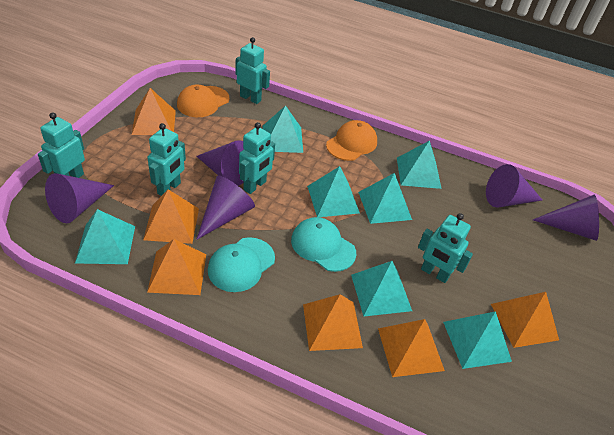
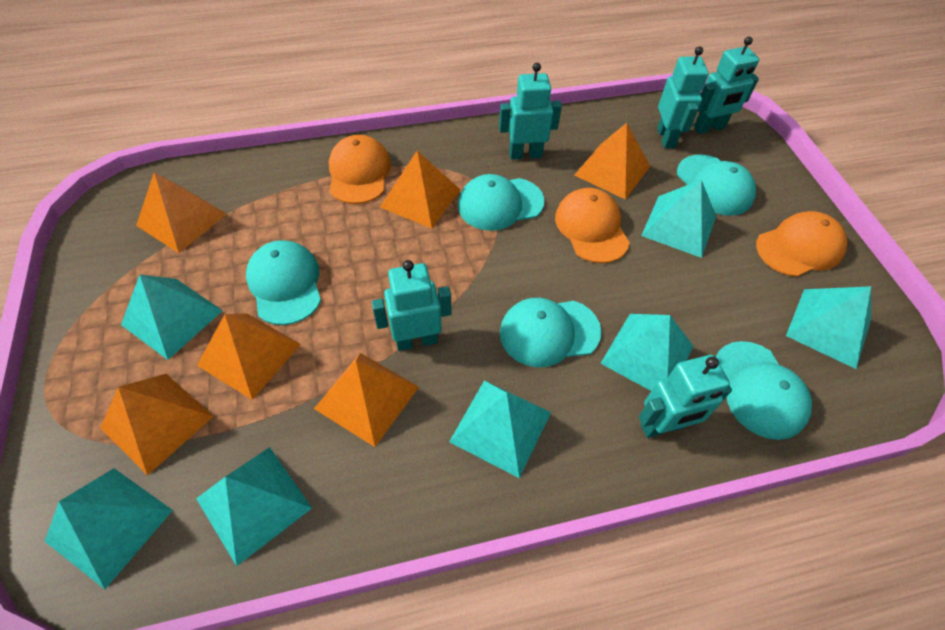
orange cap: 2 -> 3
purple cone: 5 -> 0
turquoise cap: 2 -> 5

